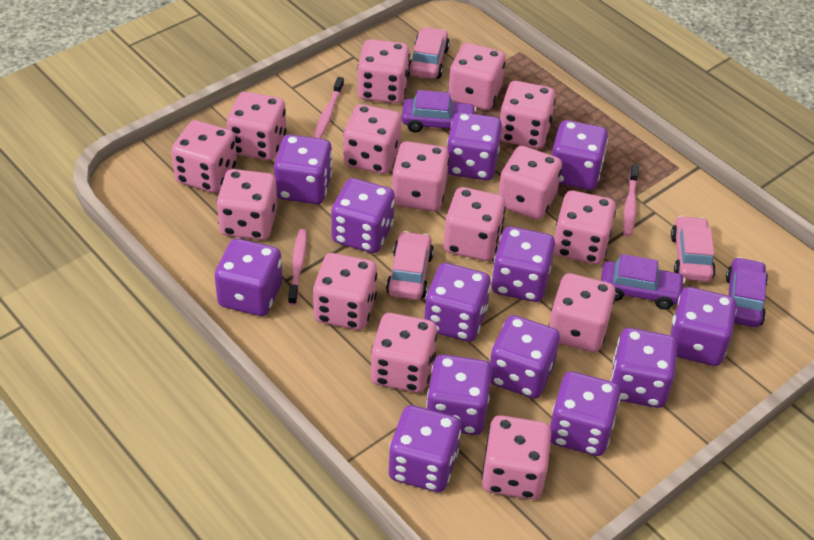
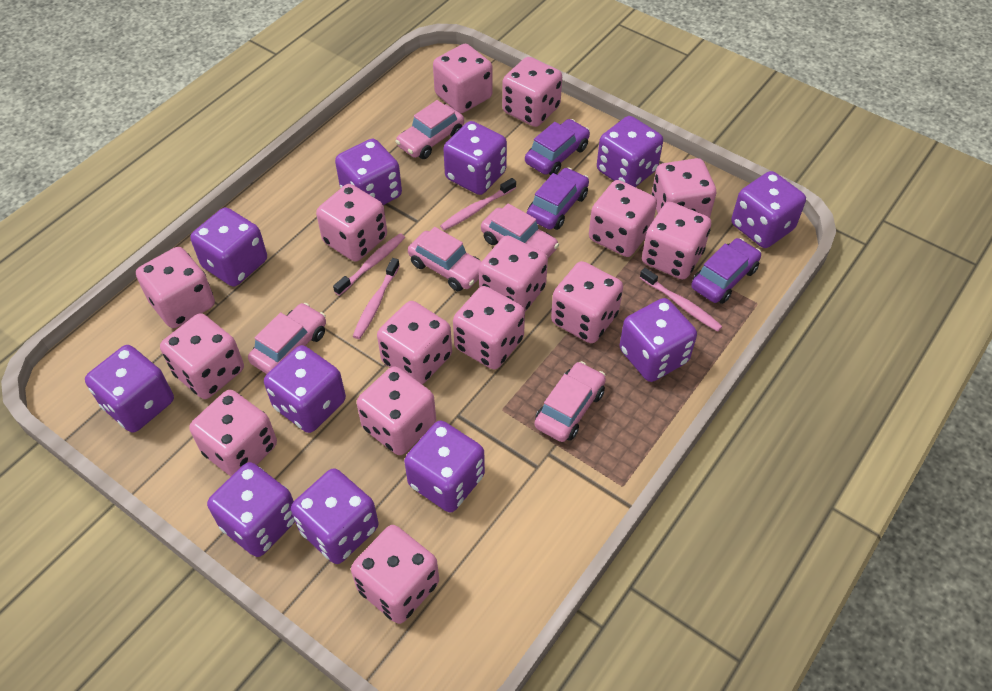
pink car: 3 -> 5
pink toothbrush: 3 -> 4
purple dice: 13 -> 11

